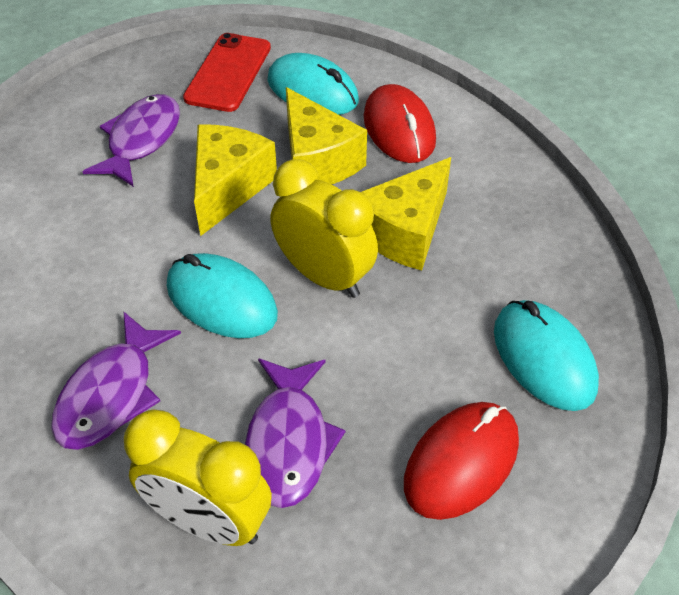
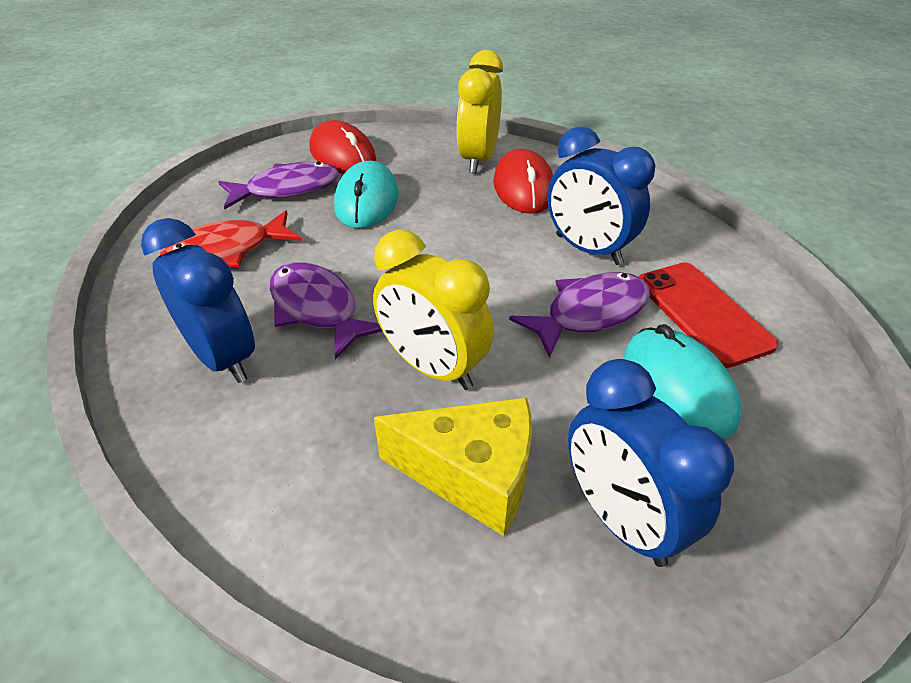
blue clock: 0 -> 3
red fish: 0 -> 1
turquoise mouse: 3 -> 2
yellow cheese: 3 -> 1

